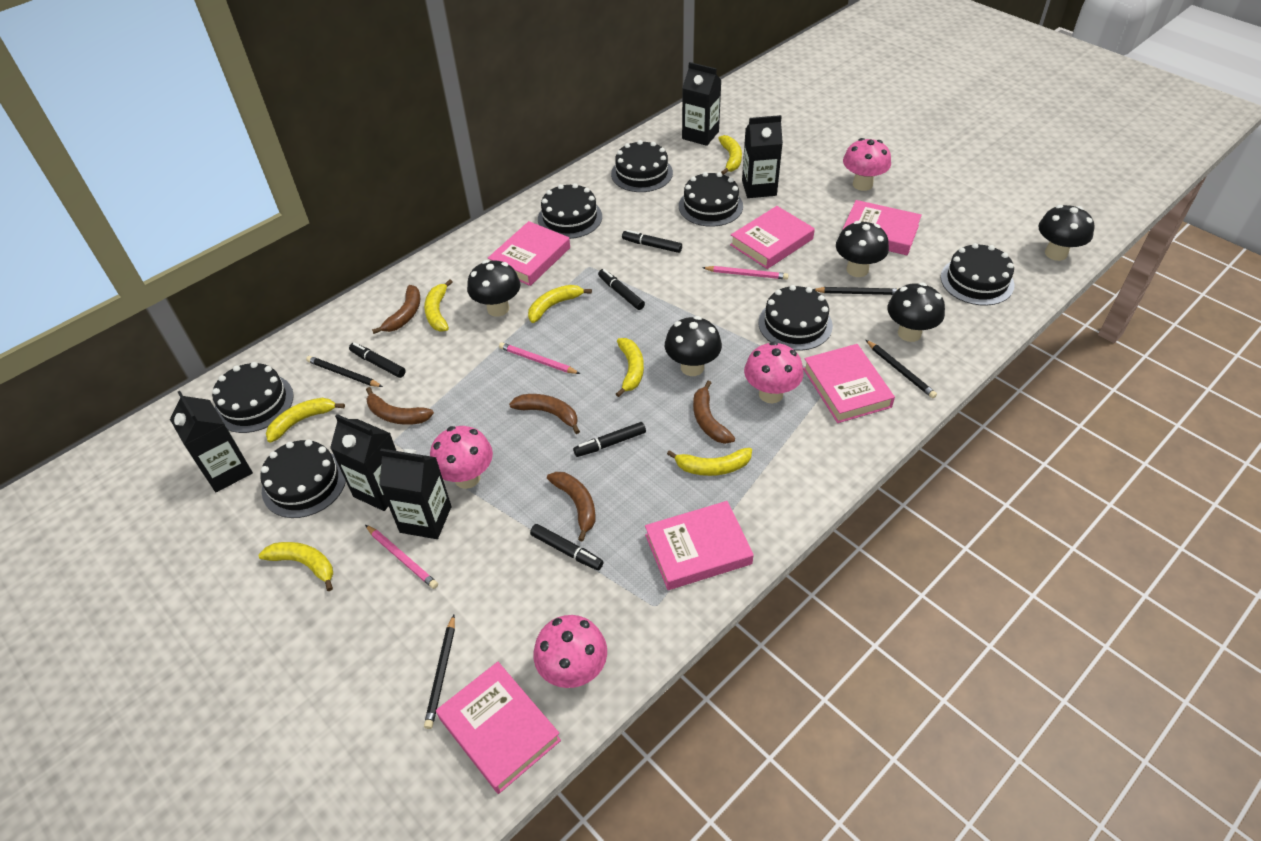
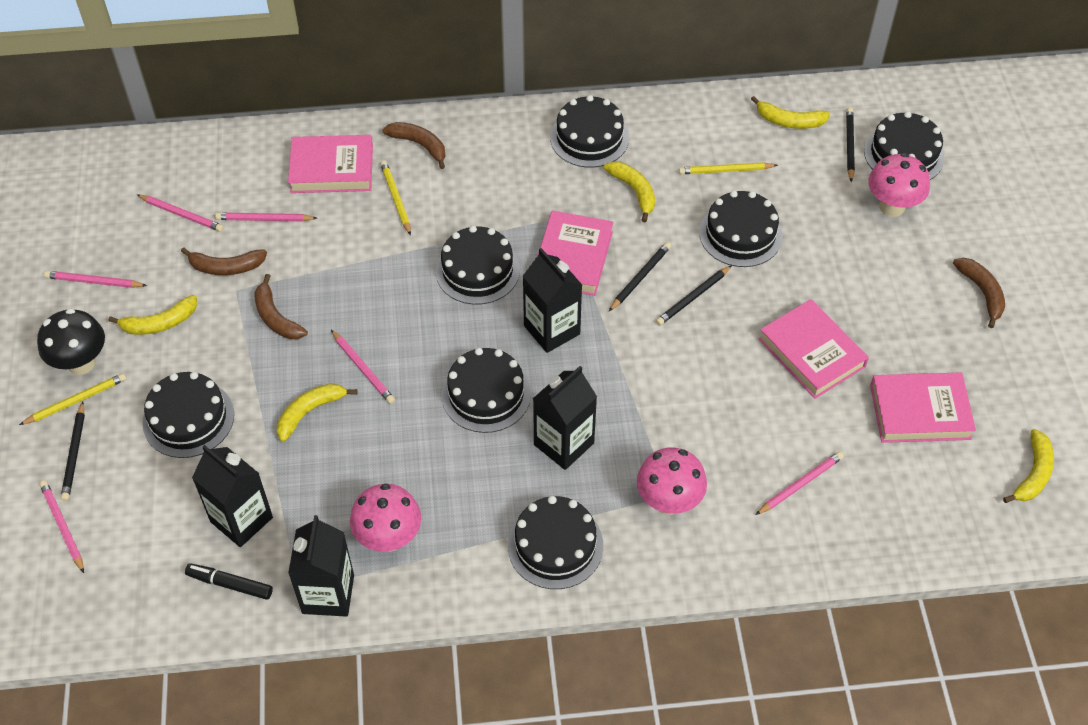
black carton: 5 -> 4
black marker: 5 -> 1
black mushroom: 5 -> 1
brown banana: 5 -> 4
pink book: 6 -> 4
pink mushroom: 4 -> 3
pink pencil: 3 -> 6
yellow banana: 7 -> 5
yellow pencil: 0 -> 3

